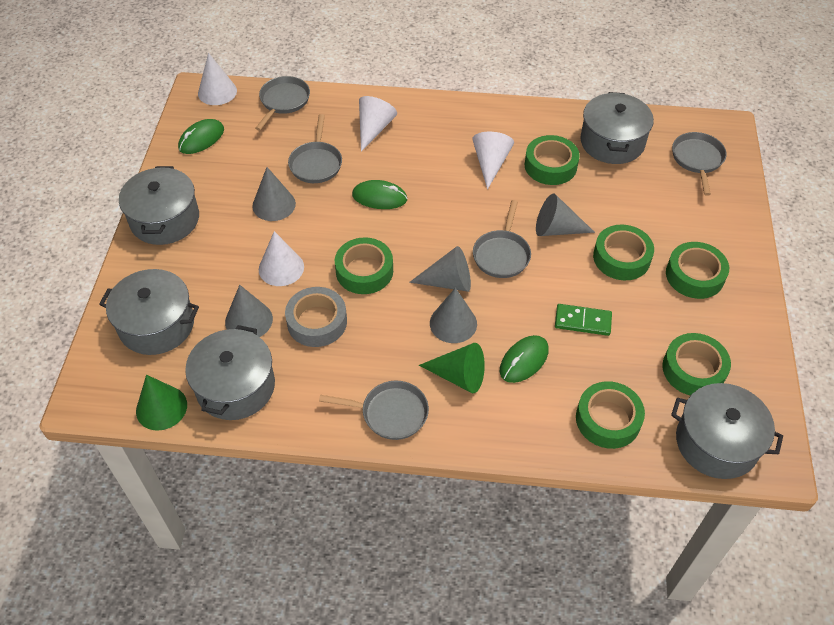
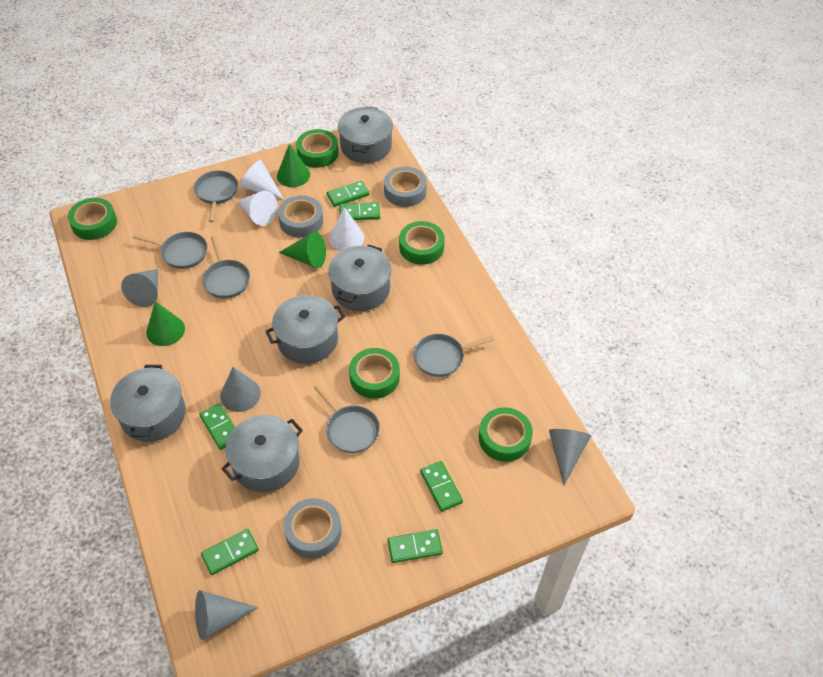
green cone: 2 -> 3
green domino: 1 -> 6
green mouse: 3 -> 0
green tape: 6 -> 5
grey cone: 5 -> 4
grey tape: 1 -> 3
white cone: 4 -> 3

